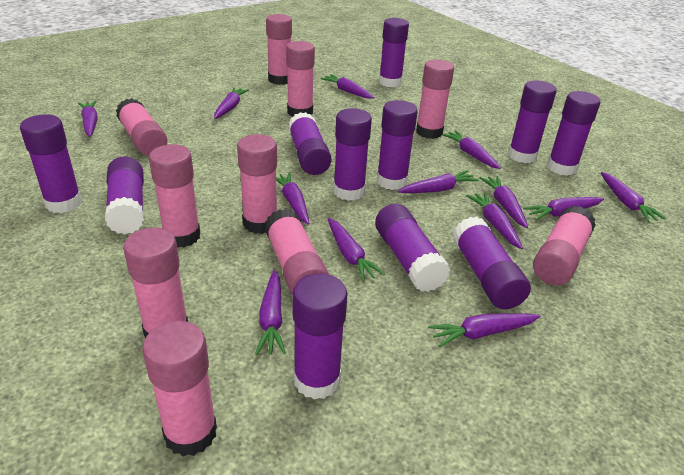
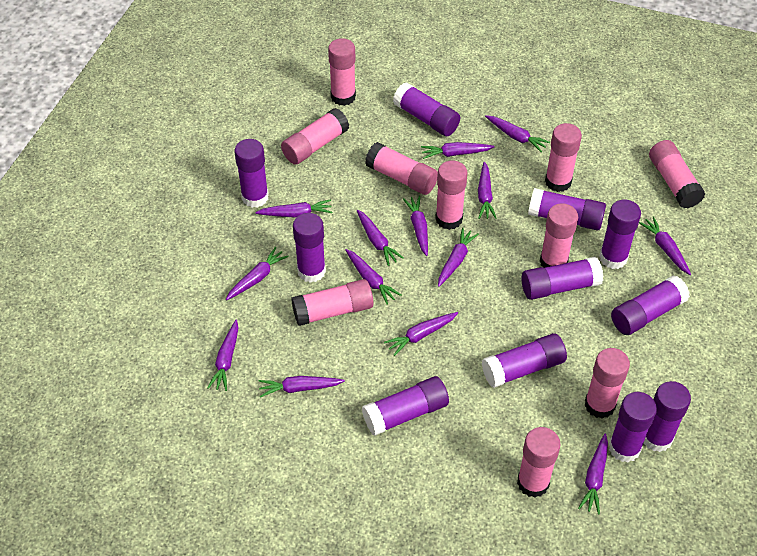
purple carrot: 13 -> 14

